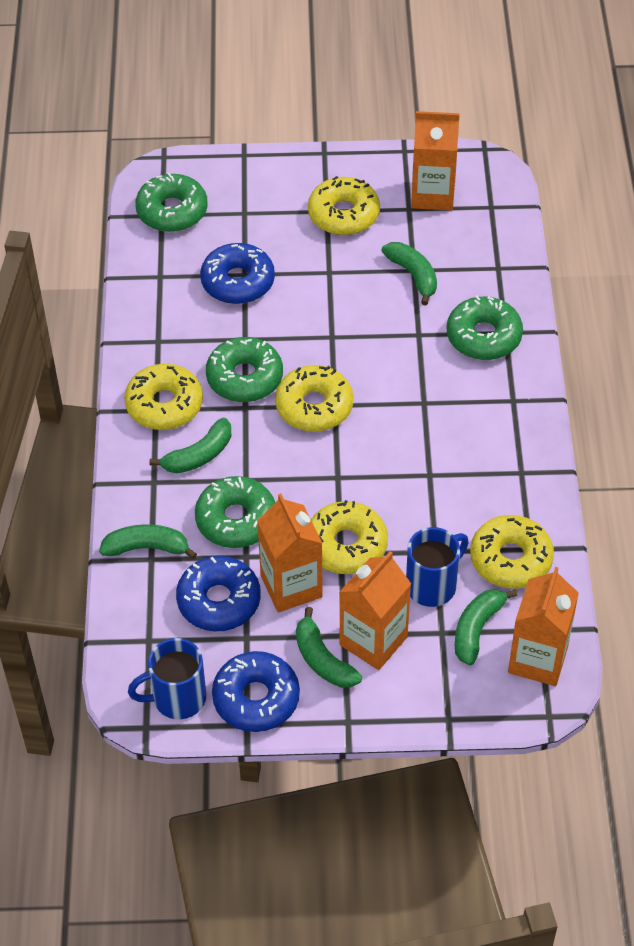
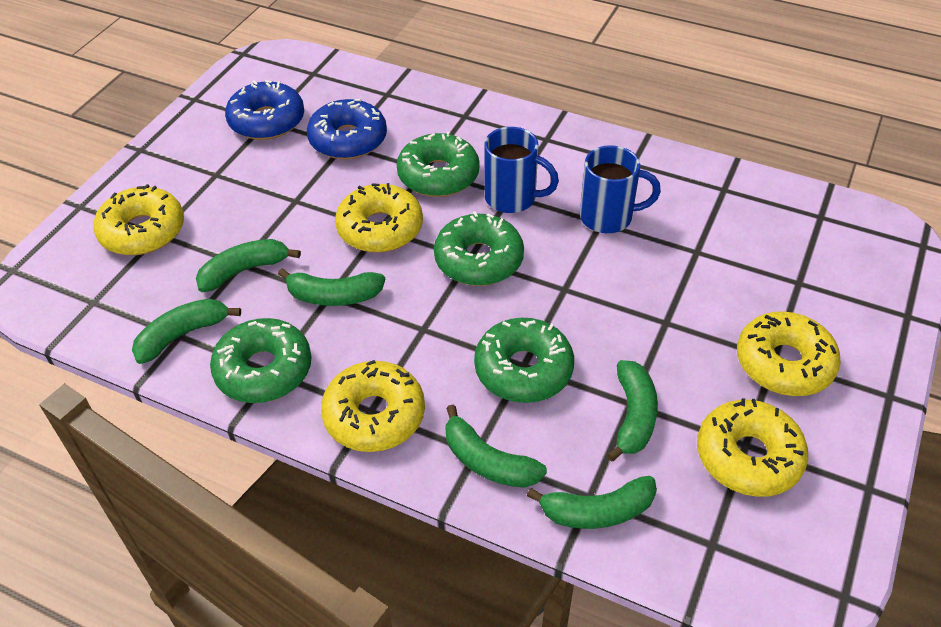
blue donut: 3 -> 2
green banana: 5 -> 6
orange carton: 4 -> 0

